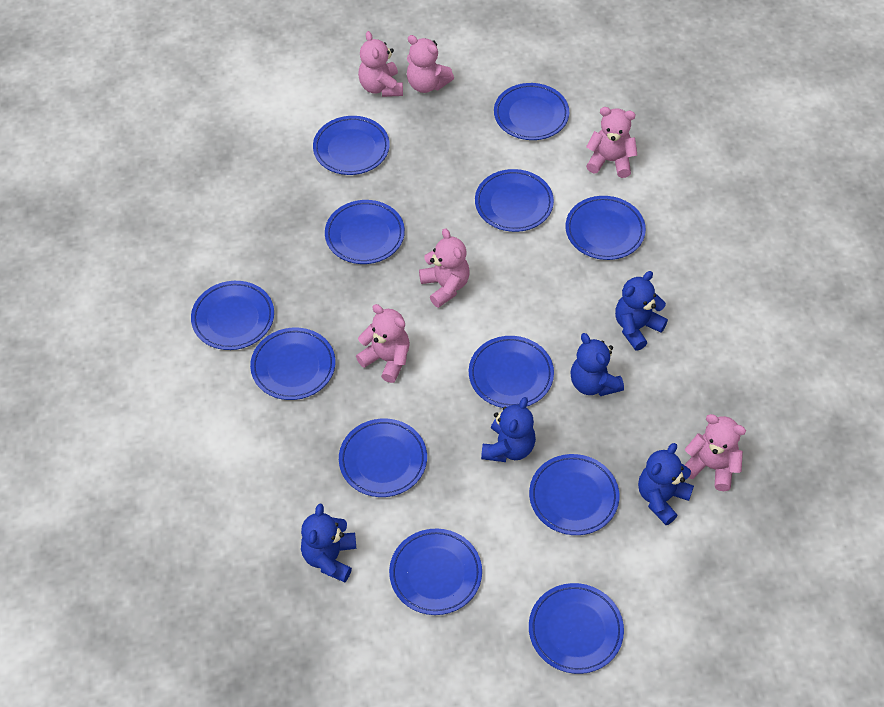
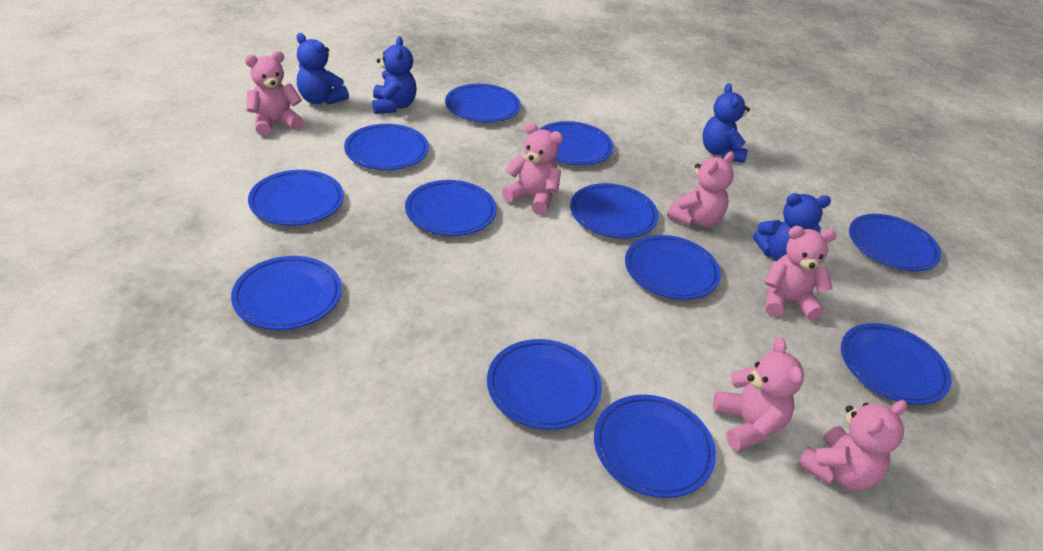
blue teddy bear: 5 -> 4

